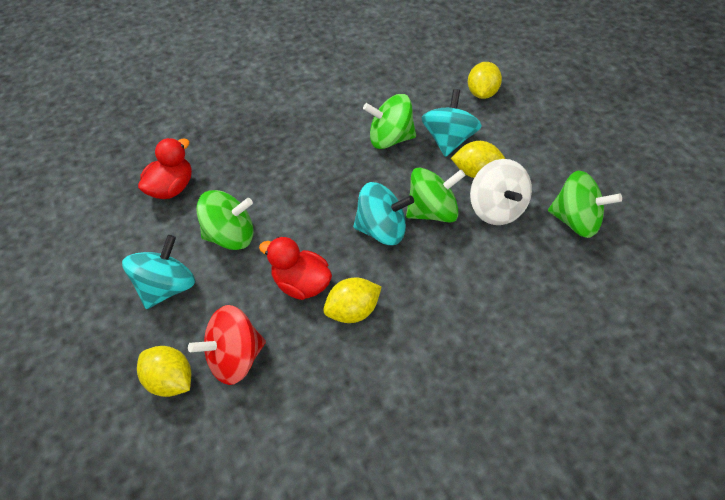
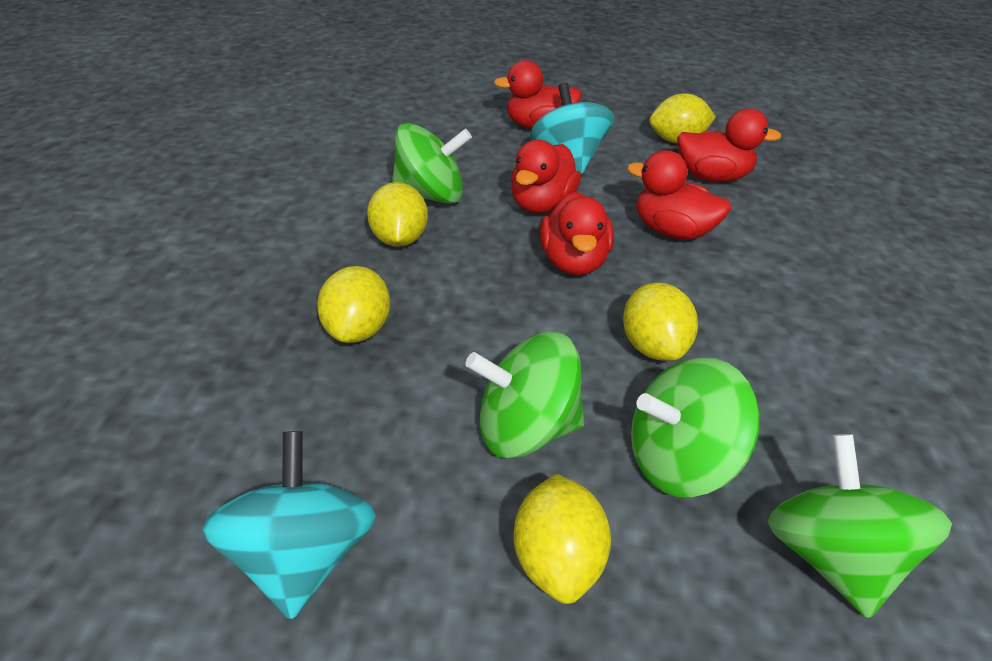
red duck: 2 -> 5
red spinning top: 1 -> 0
turquoise spinning top: 3 -> 2
white spinning top: 1 -> 0
yellow lemon: 4 -> 5

